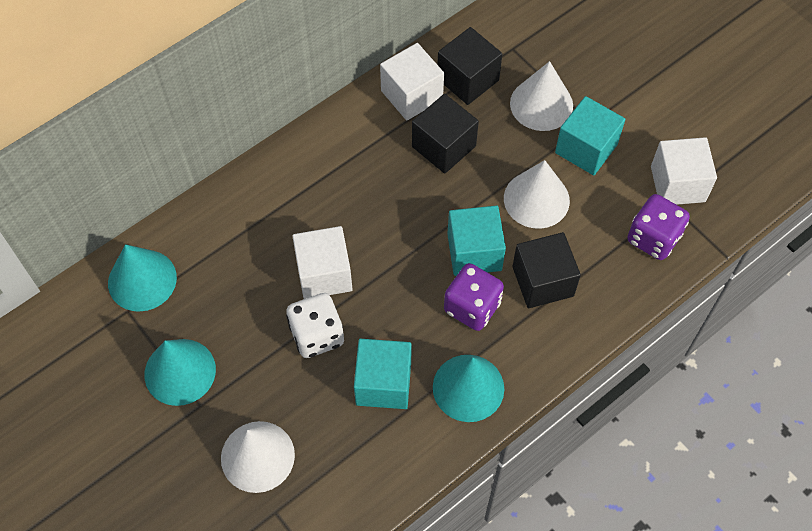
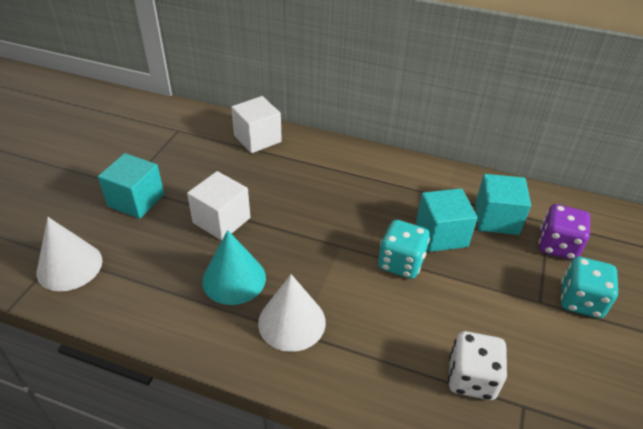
black cube: 3 -> 0
purple dice: 2 -> 1
turquoise cone: 3 -> 1
turquoise dice: 0 -> 2
white cone: 3 -> 2
white cube: 3 -> 2

